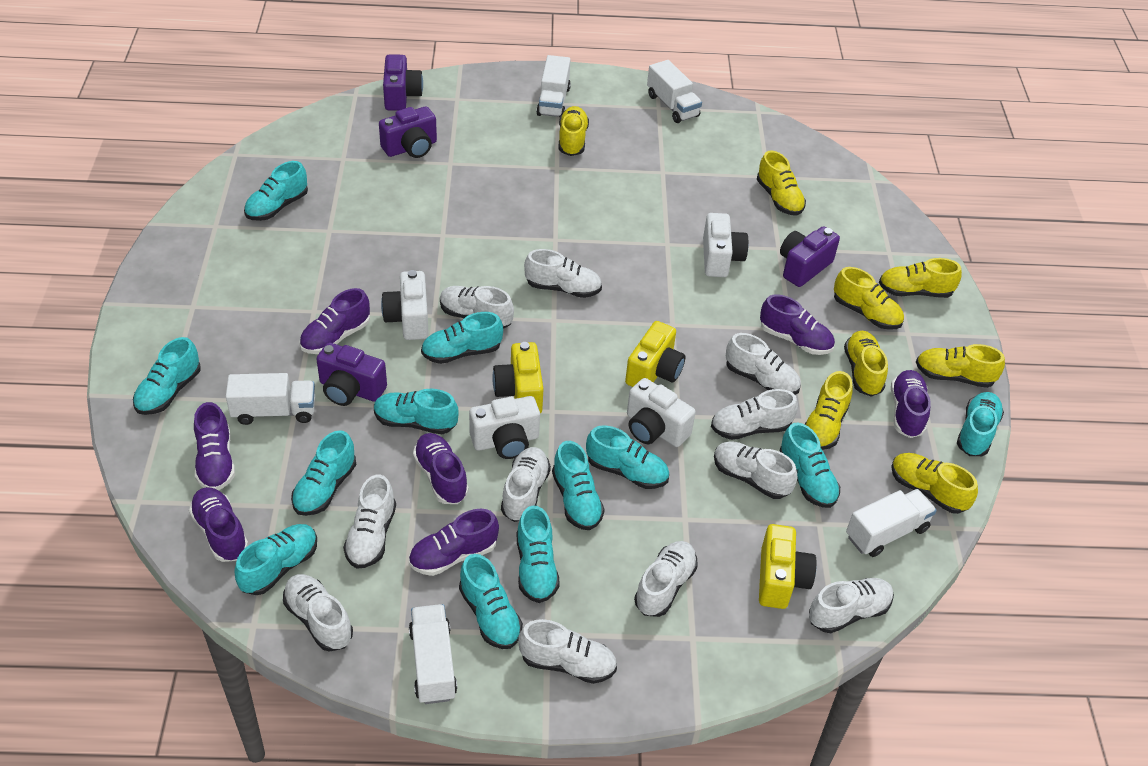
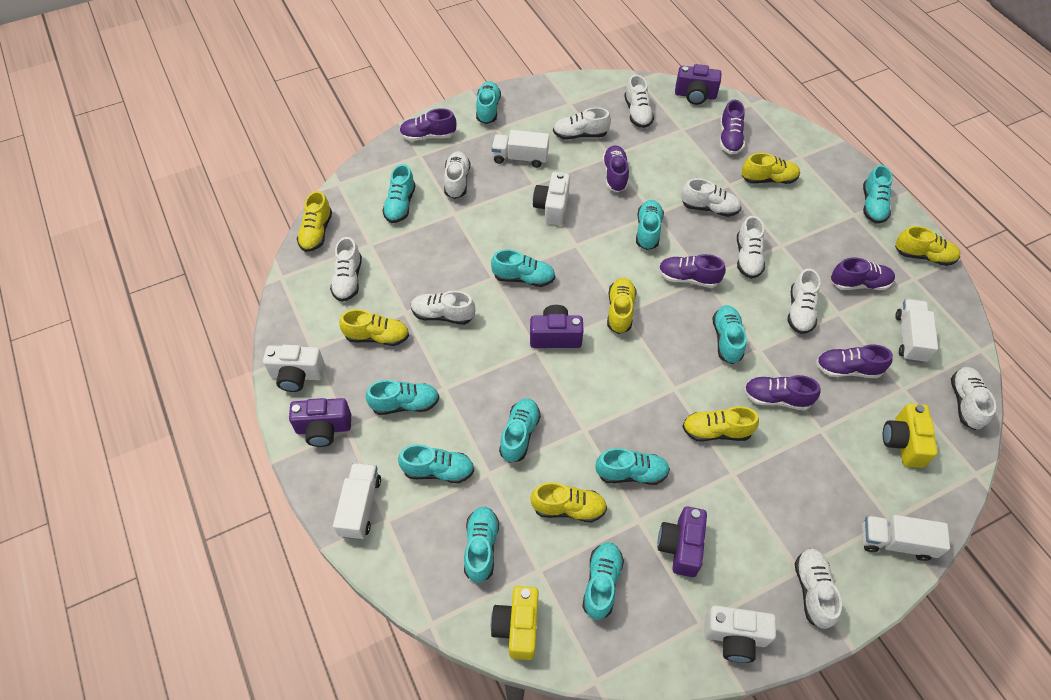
white camera: 4 -> 3
white shoe: 11 -> 10
white truck: 5 -> 4
yellow camera: 3 -> 2
yellow shoe: 8 -> 7

